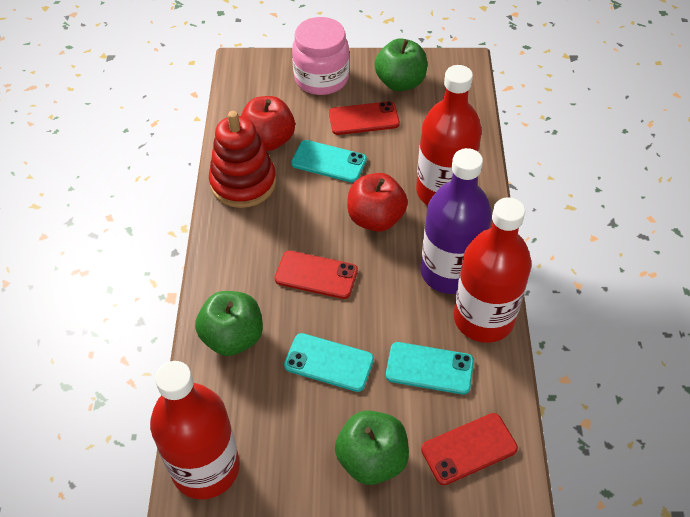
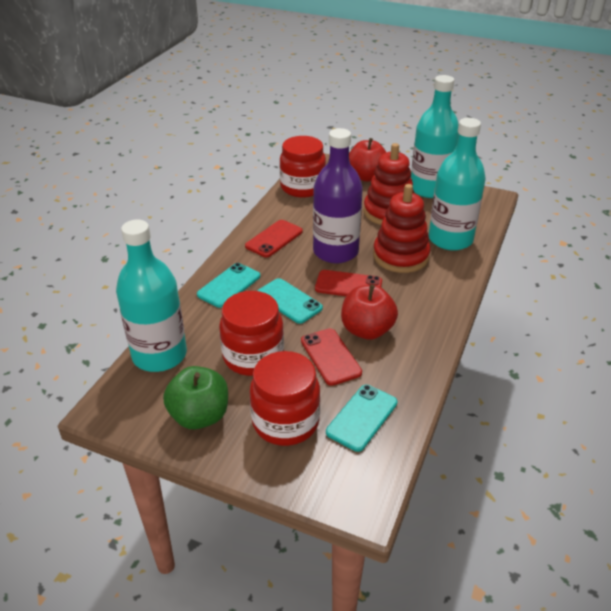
green apple: 3 -> 1
pink jar: 1 -> 0
red bottle: 3 -> 0
red jar: 0 -> 3
red stacking toy: 1 -> 2
turquoise bottle: 0 -> 3

